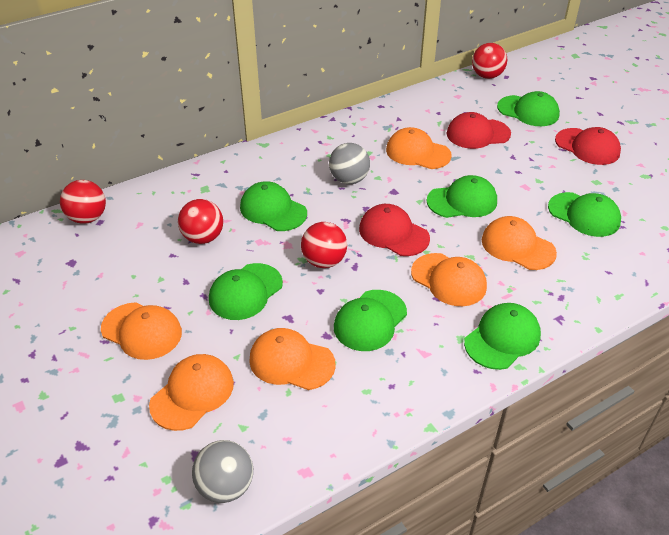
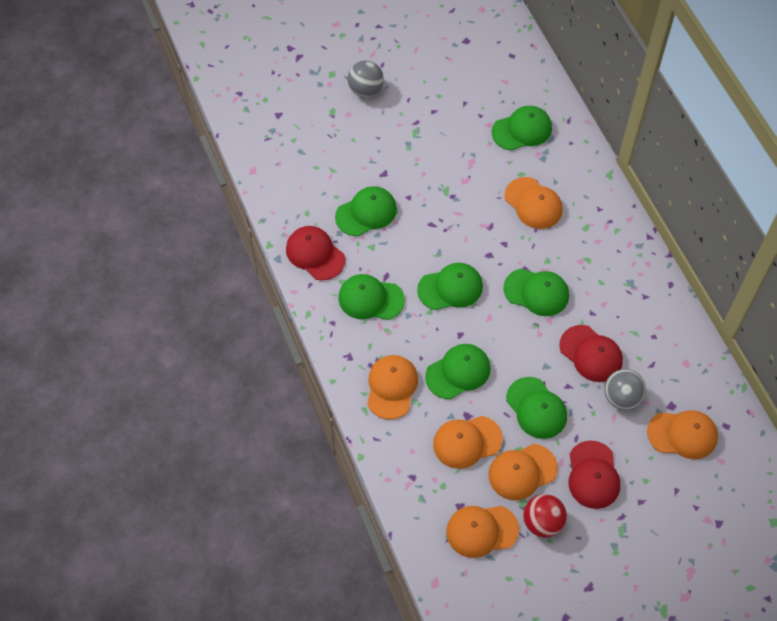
red ball: 4 -> 1

